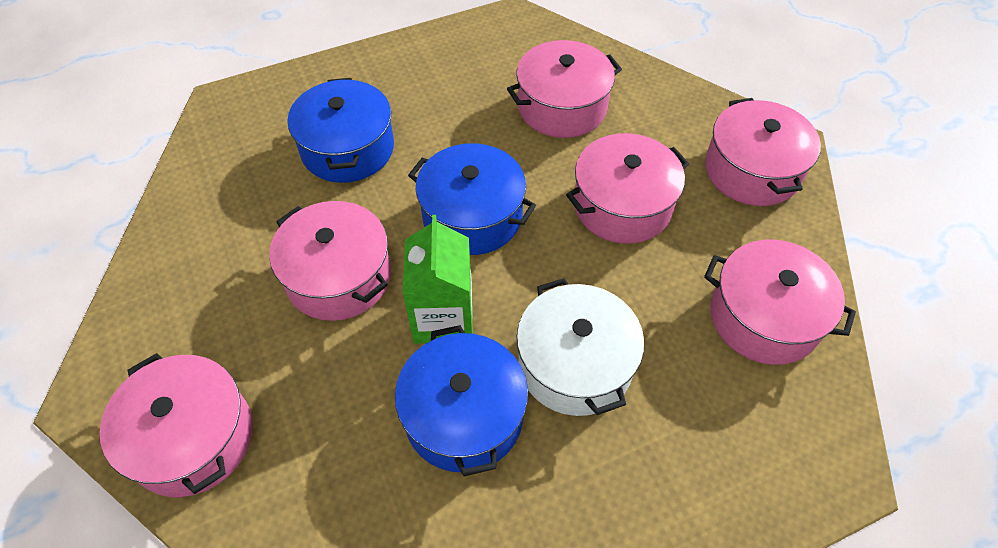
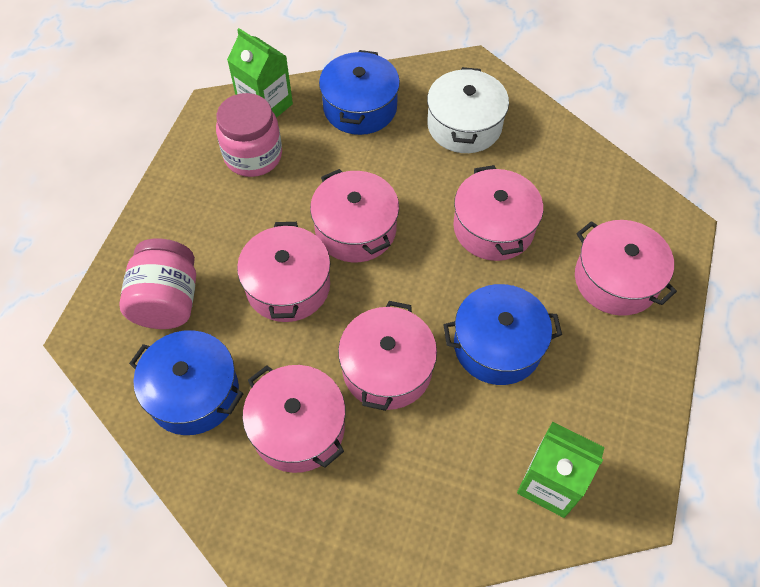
green carton: 1 -> 2
pink jar: 0 -> 2

